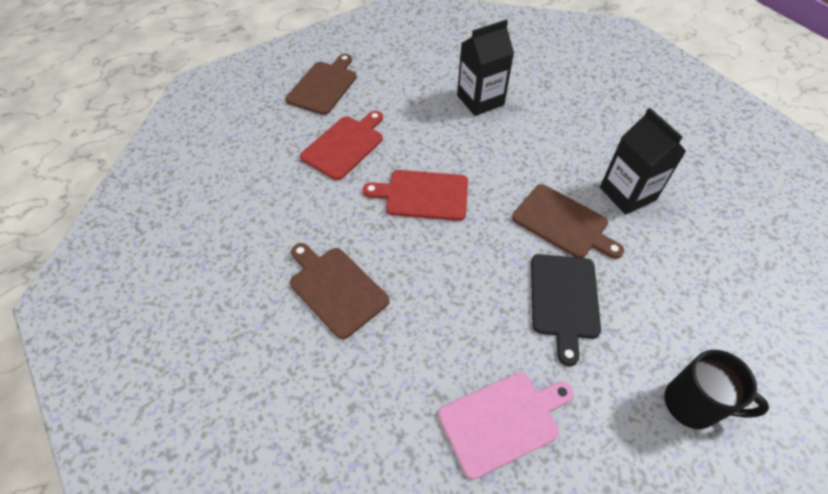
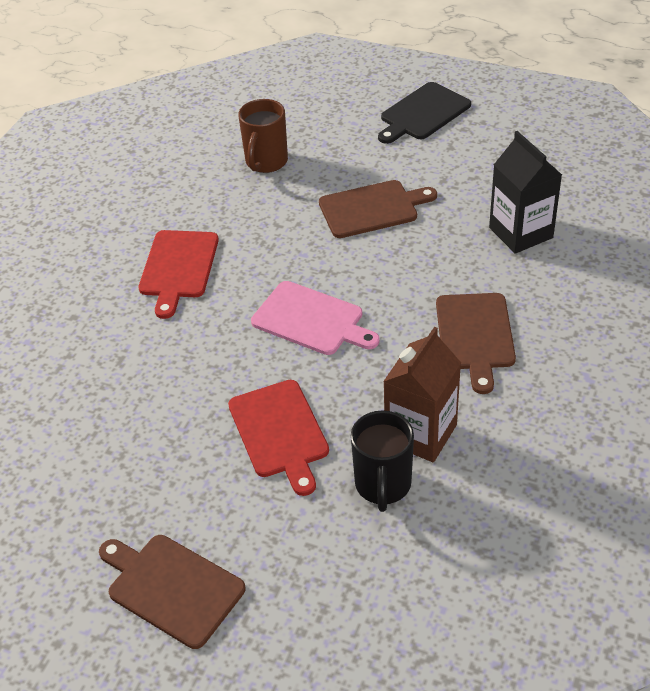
black carton: 2 -> 1
brown carton: 0 -> 1
brown mug: 0 -> 1

